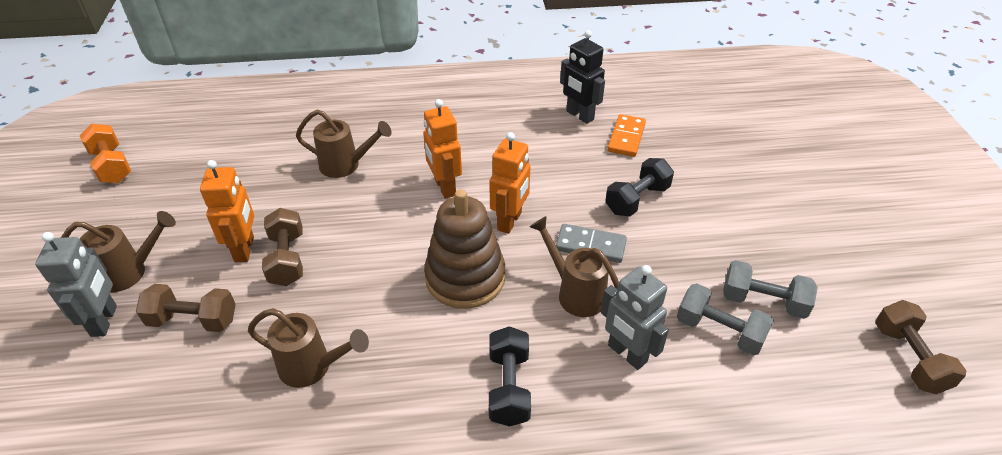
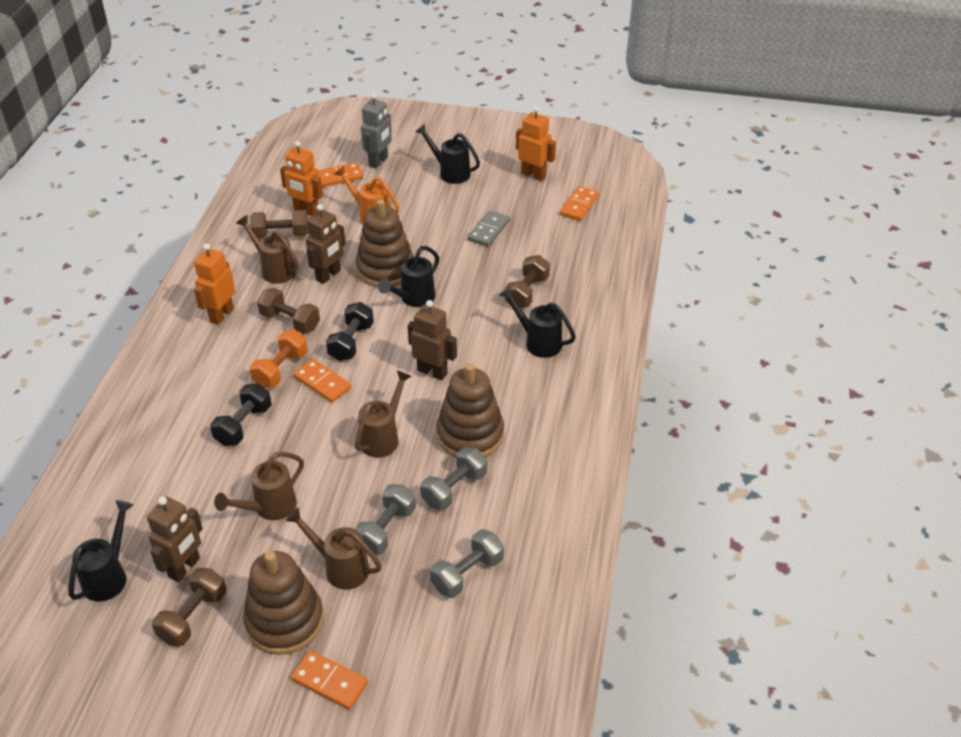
black robot: 1 -> 0
black watering can: 0 -> 4
brown dumbbell: 3 -> 4
brown robot: 0 -> 3
brown stacking toy: 1 -> 3
grey dumbbell: 2 -> 3
grey robot: 2 -> 1
orange domino: 1 -> 4
orange watering can: 0 -> 1

